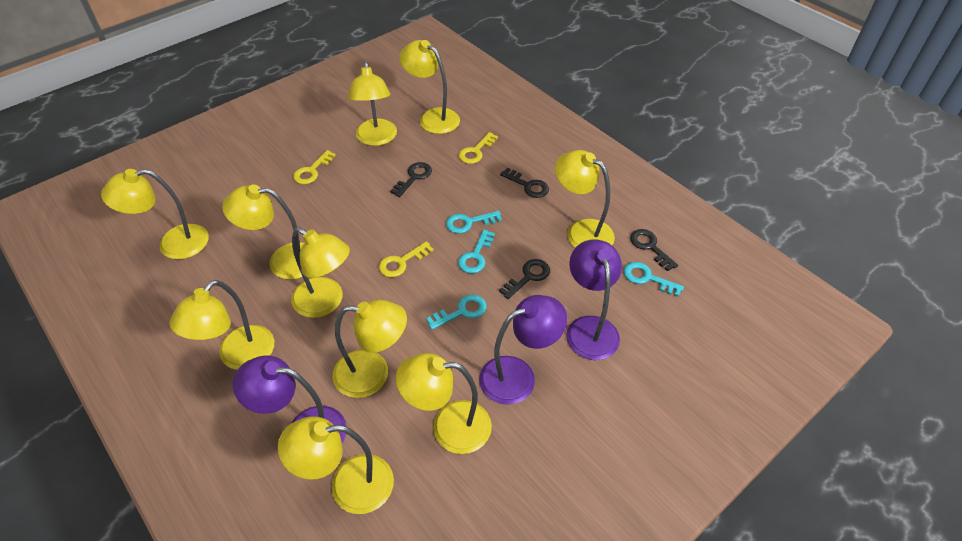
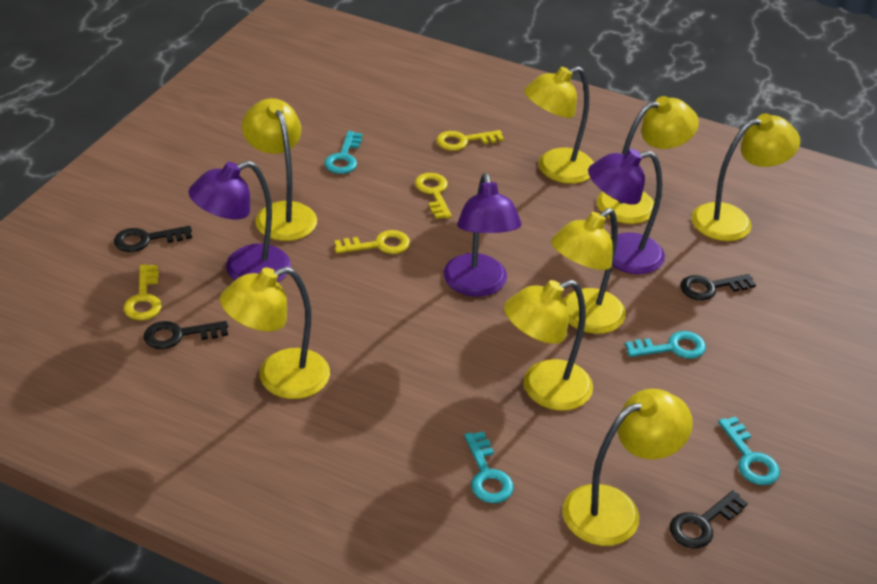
yellow key: 3 -> 4
yellow lamp: 10 -> 8

